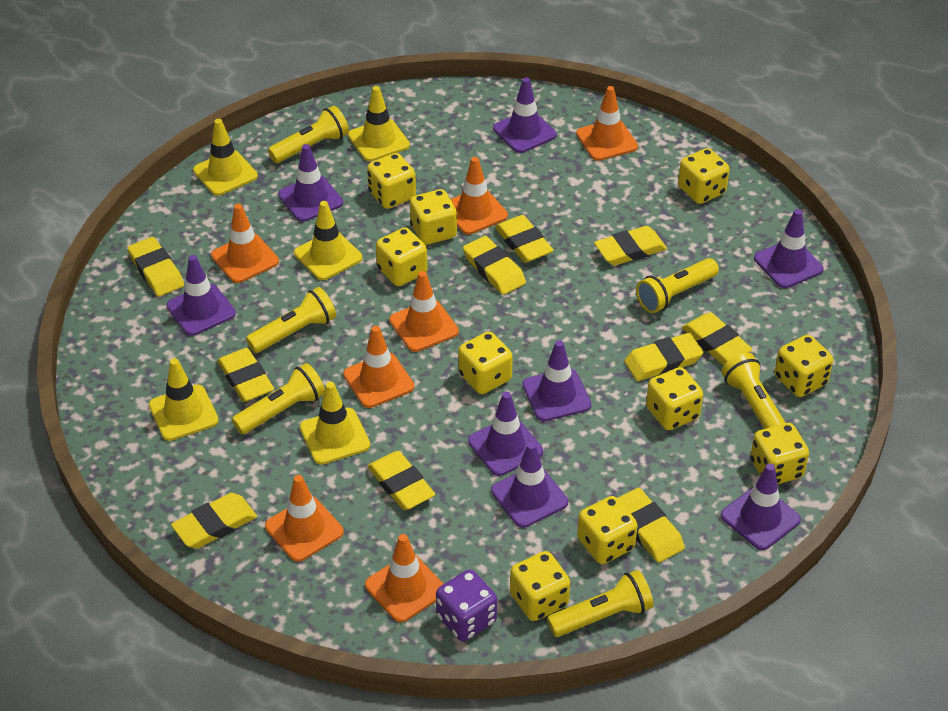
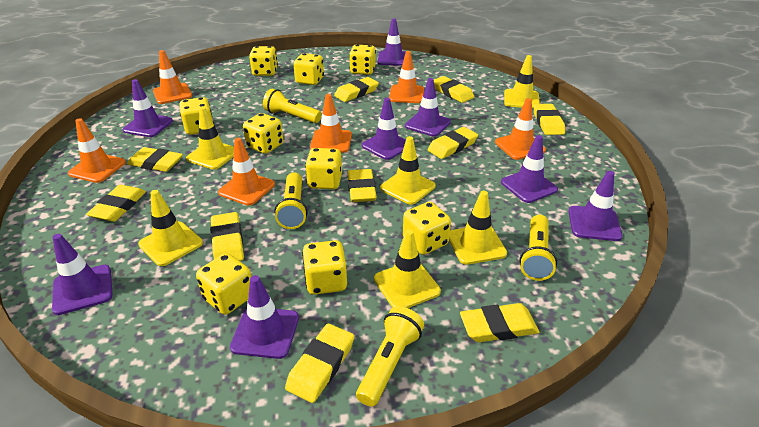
orange traffic cone: 7 -> 6
purple dice: 1 -> 0
yellow dice: 10 -> 9
yellow flashlight: 6 -> 4
yellow traffic cone: 5 -> 6

